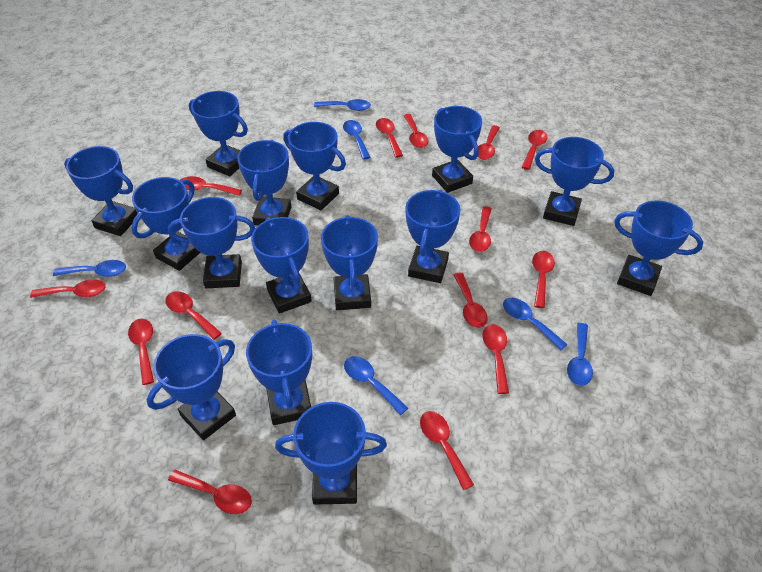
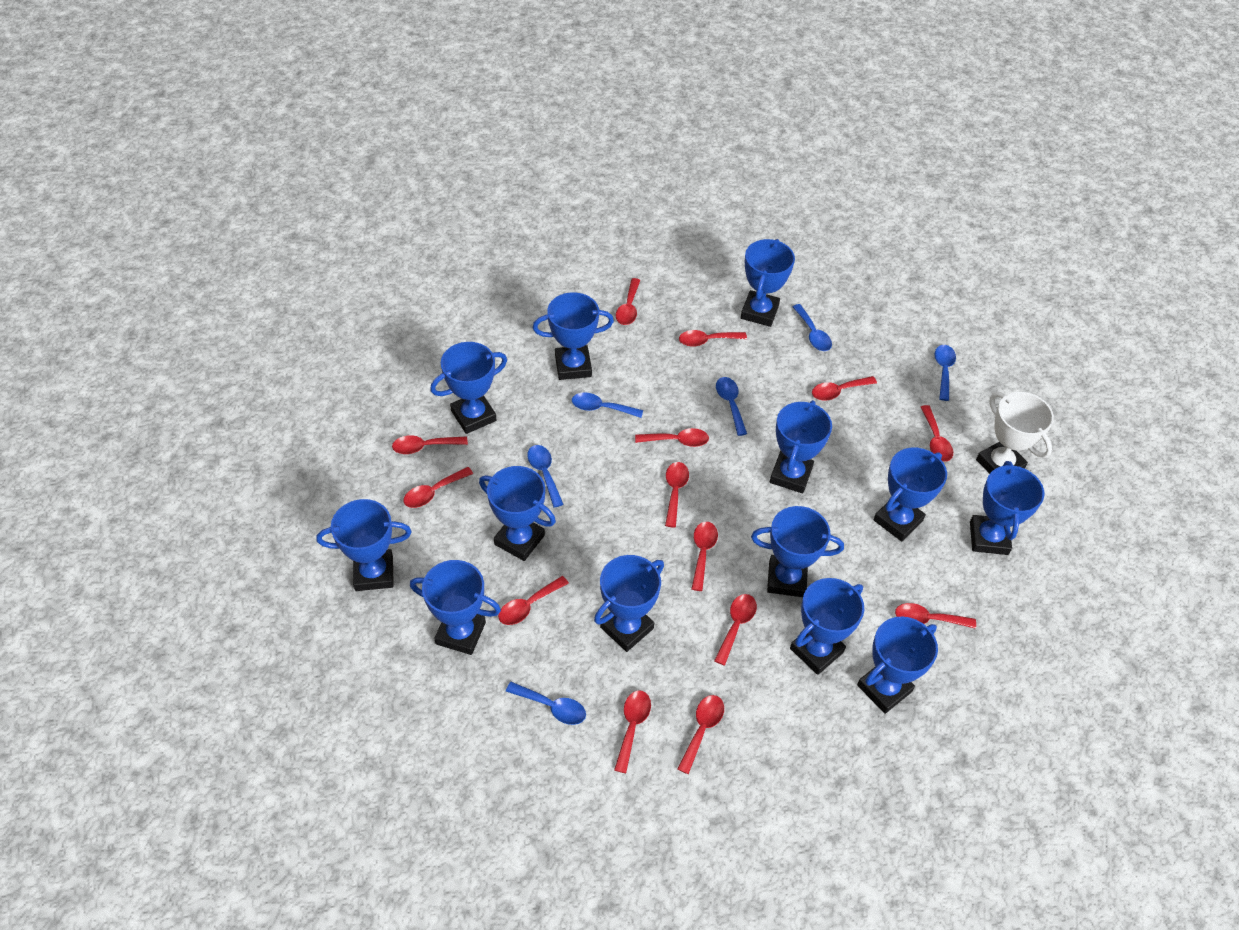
blue trophy: 15 -> 13
white trophy: 0 -> 1

